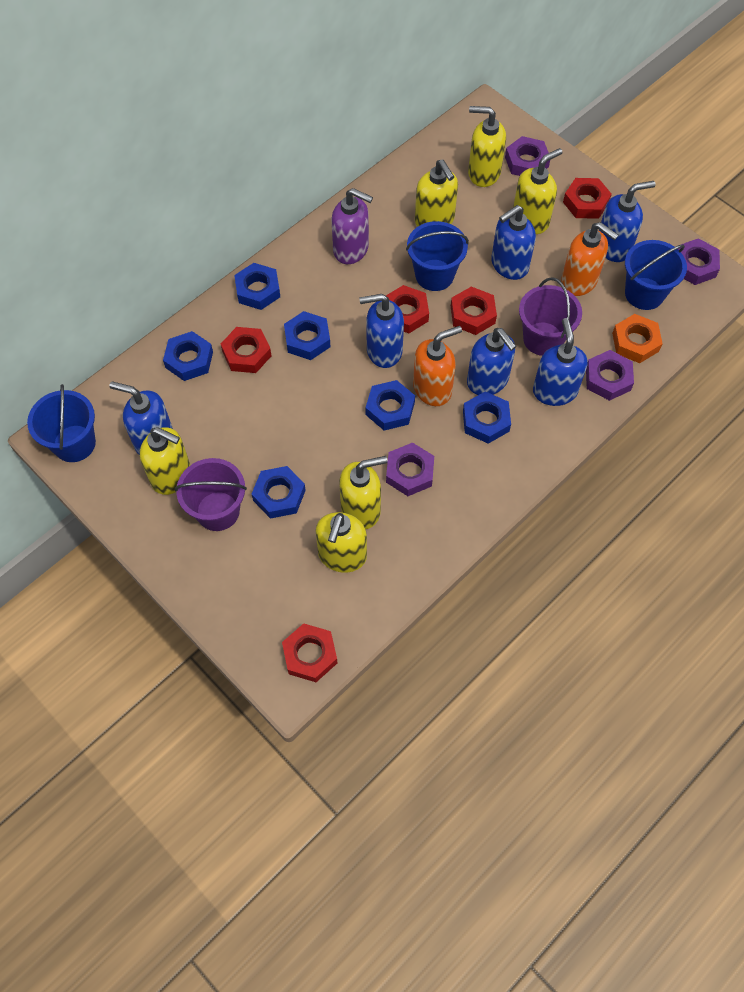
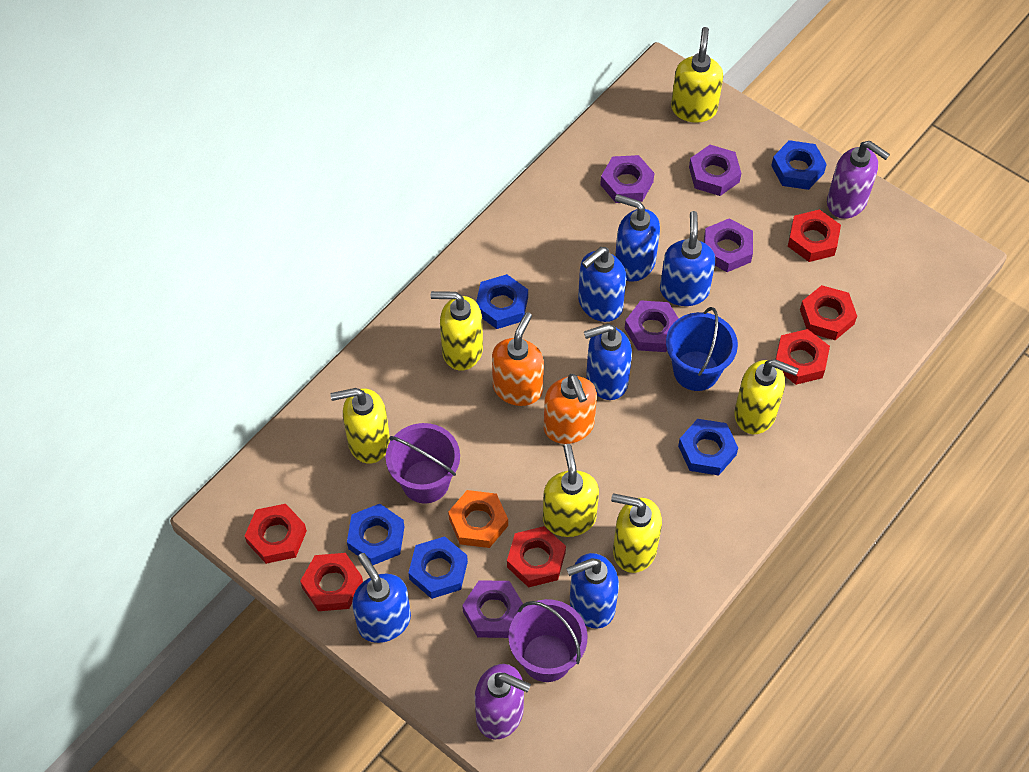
blue bucket: 3 -> 1
blue nut: 6 -> 5
purple nut: 4 -> 5
purple soap dispenser: 1 -> 2
red nut: 5 -> 6

